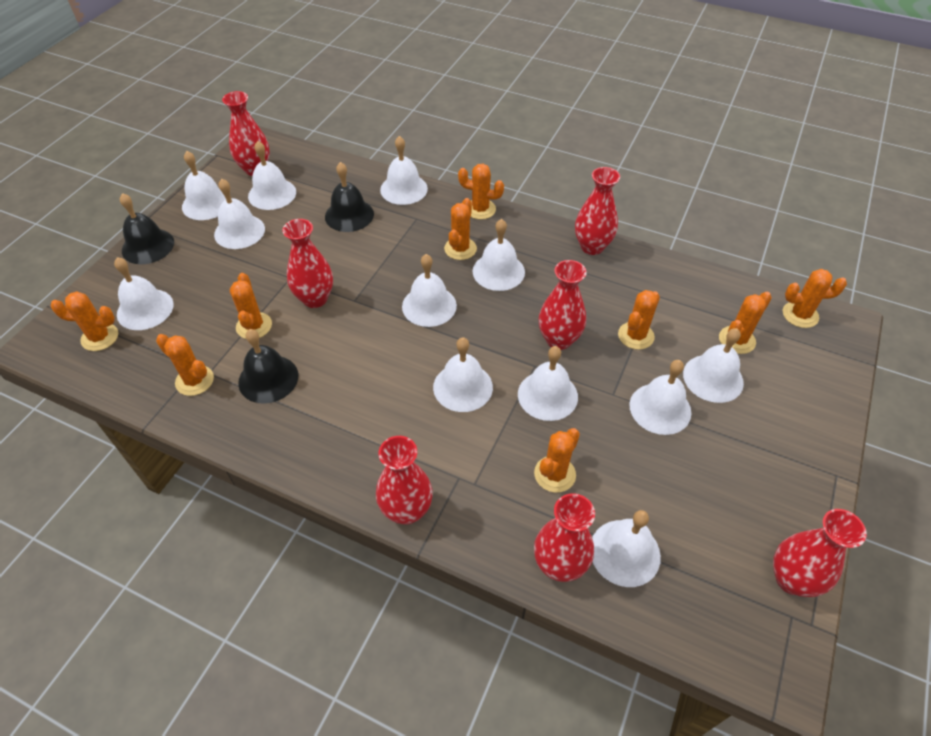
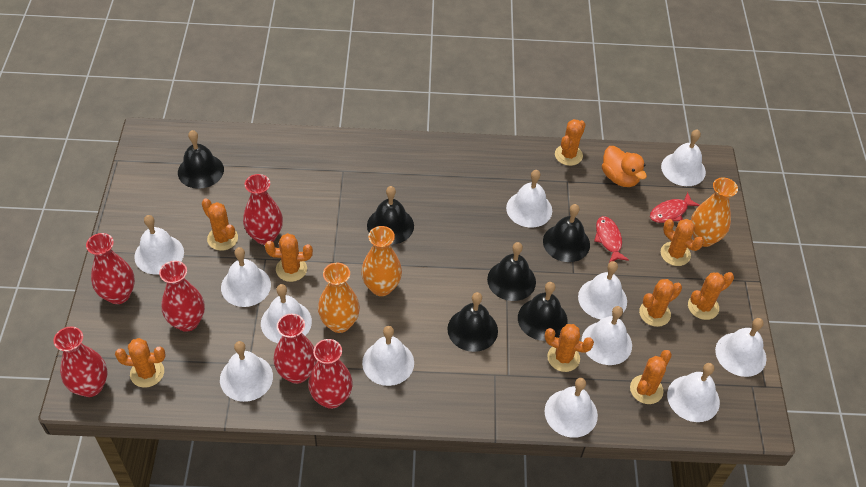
black bell: 3 -> 6
orange duck: 0 -> 1
orange vase: 0 -> 3
red fish: 0 -> 2
red vase: 7 -> 6

